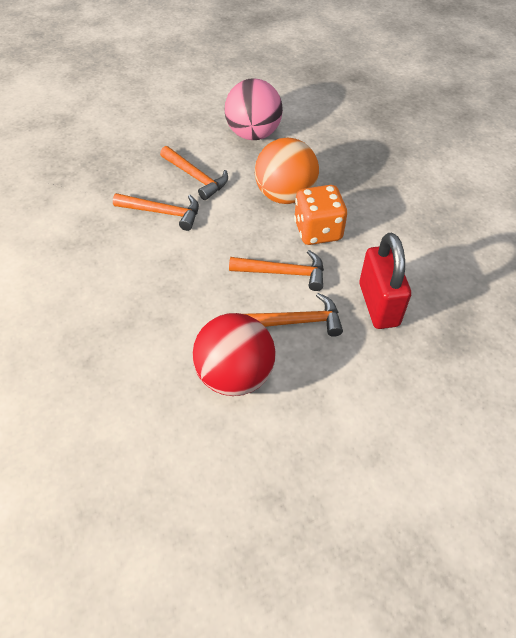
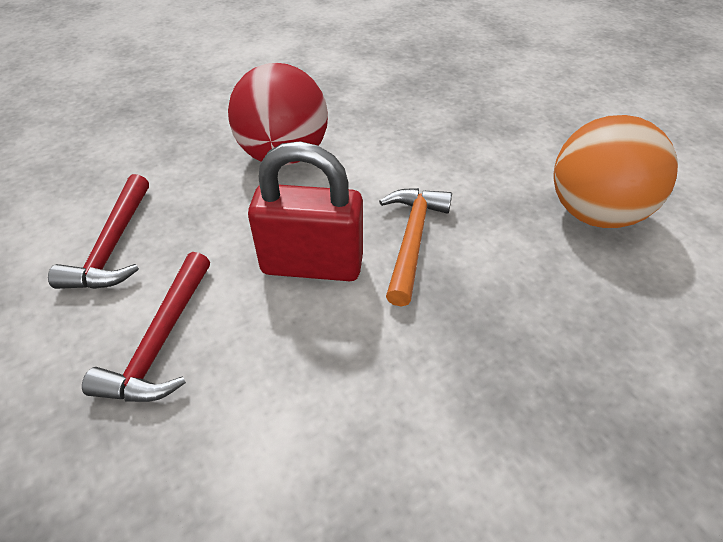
orange dice: 1 -> 0
orange hammer: 4 -> 1
pink ball: 1 -> 0
red hammer: 0 -> 2

